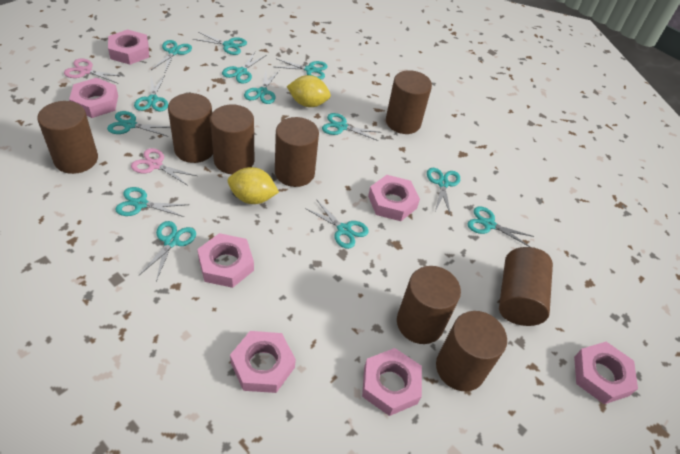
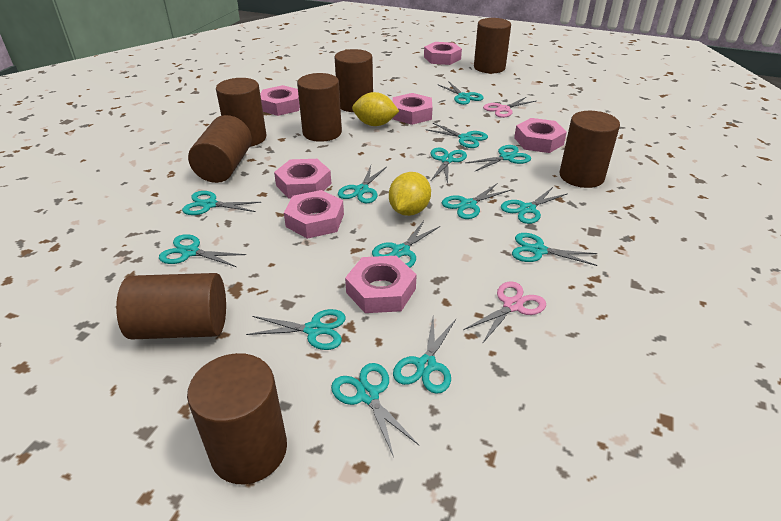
turquoise scissors: 13 -> 14

